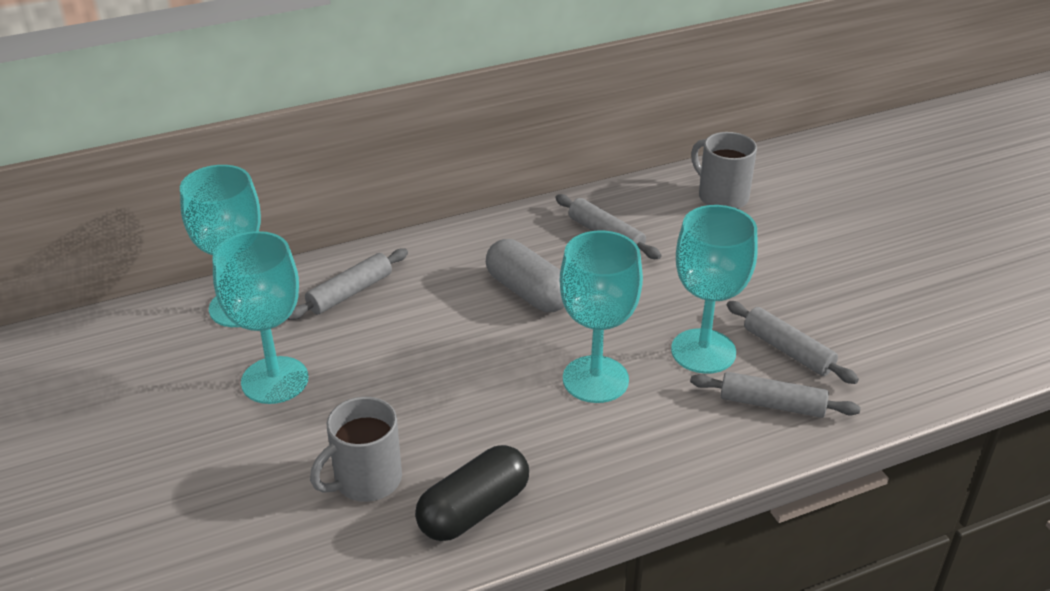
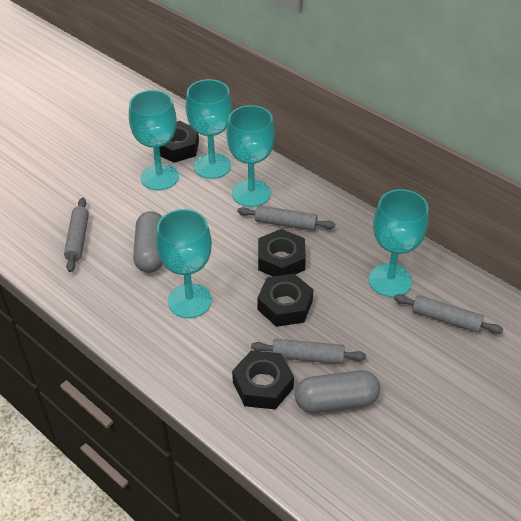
black capsule: 1 -> 0
black nut: 0 -> 4
grey capsule: 1 -> 2
grey mug: 2 -> 0
turquoise goblet: 4 -> 5

